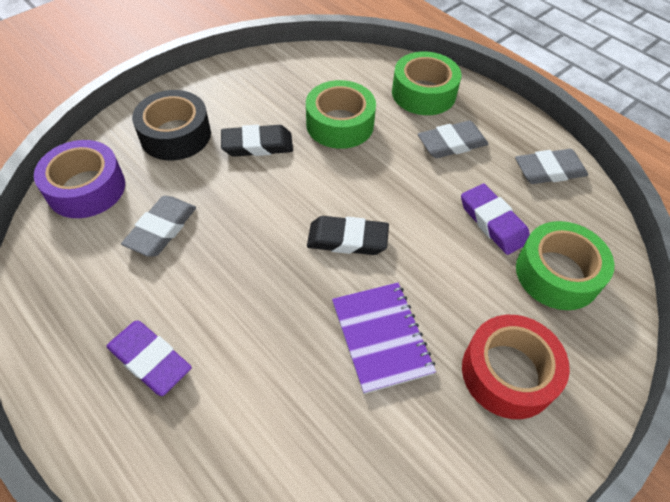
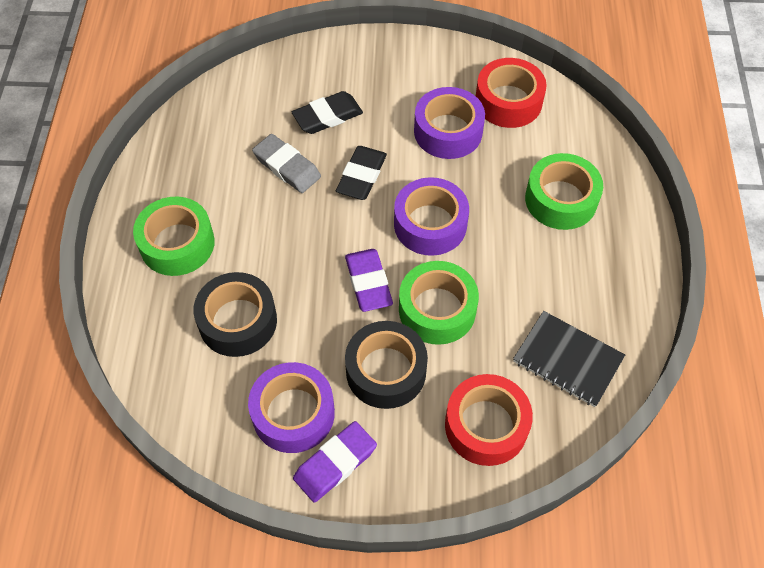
black notebook: 0 -> 1
black tape: 1 -> 2
grey eraser: 3 -> 1
purple notebook: 1 -> 0
purple tape: 1 -> 3
red tape: 1 -> 2

